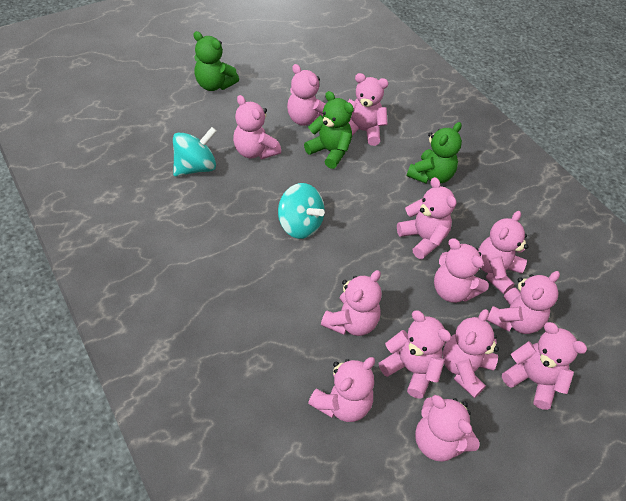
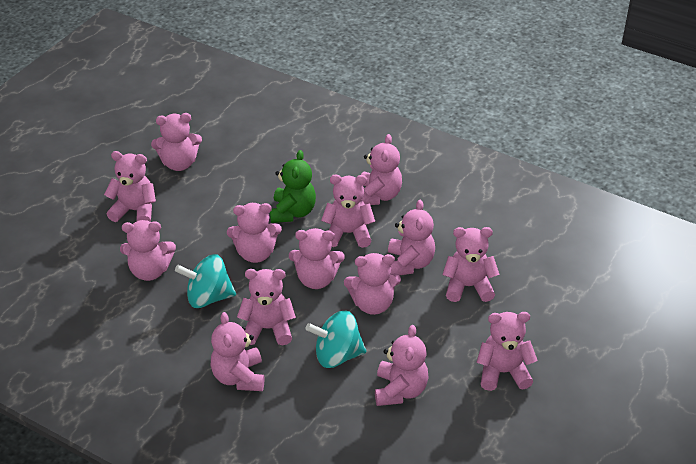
green teddy bear: 3 -> 1
pink teddy bear: 13 -> 14

